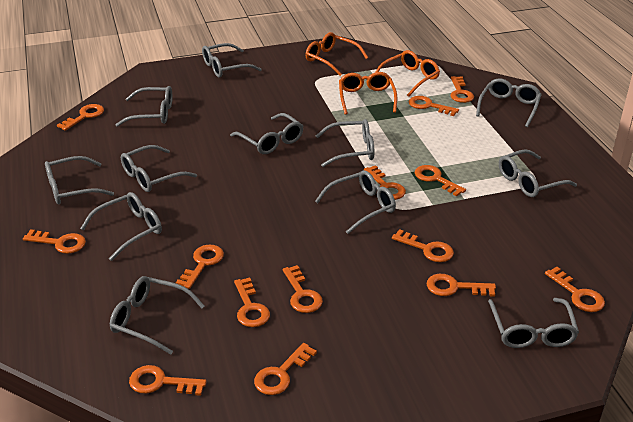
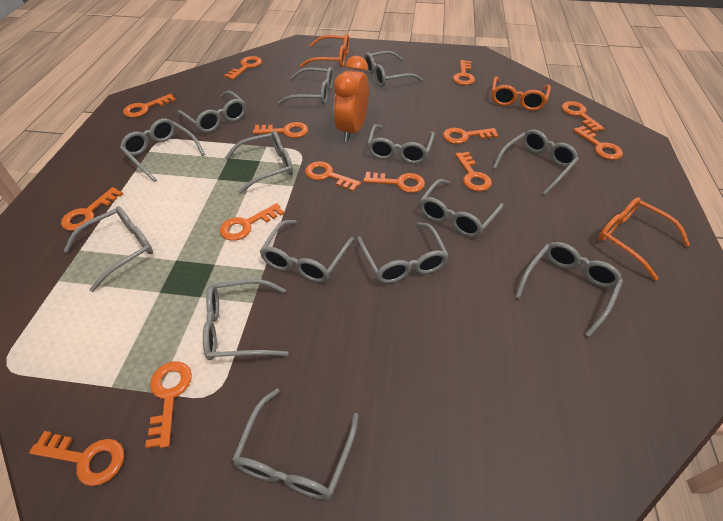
grey glasses: 12 -> 14
orange clock: 0 -> 1

